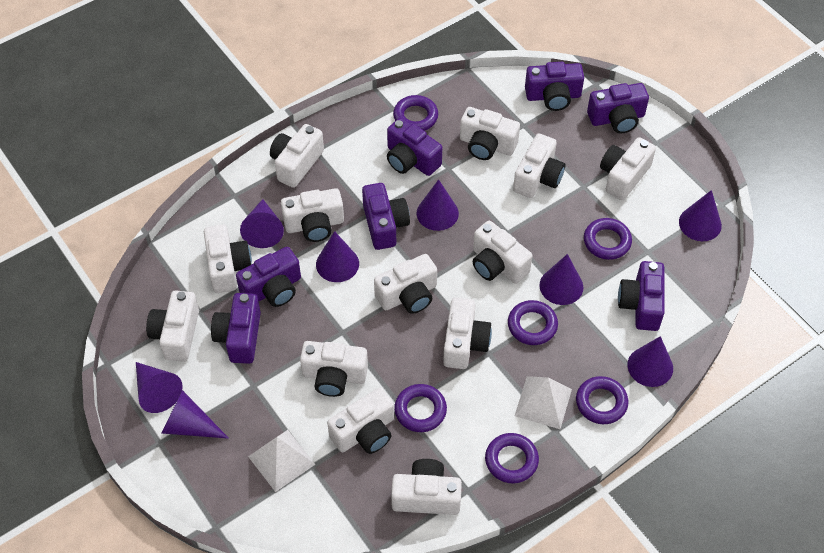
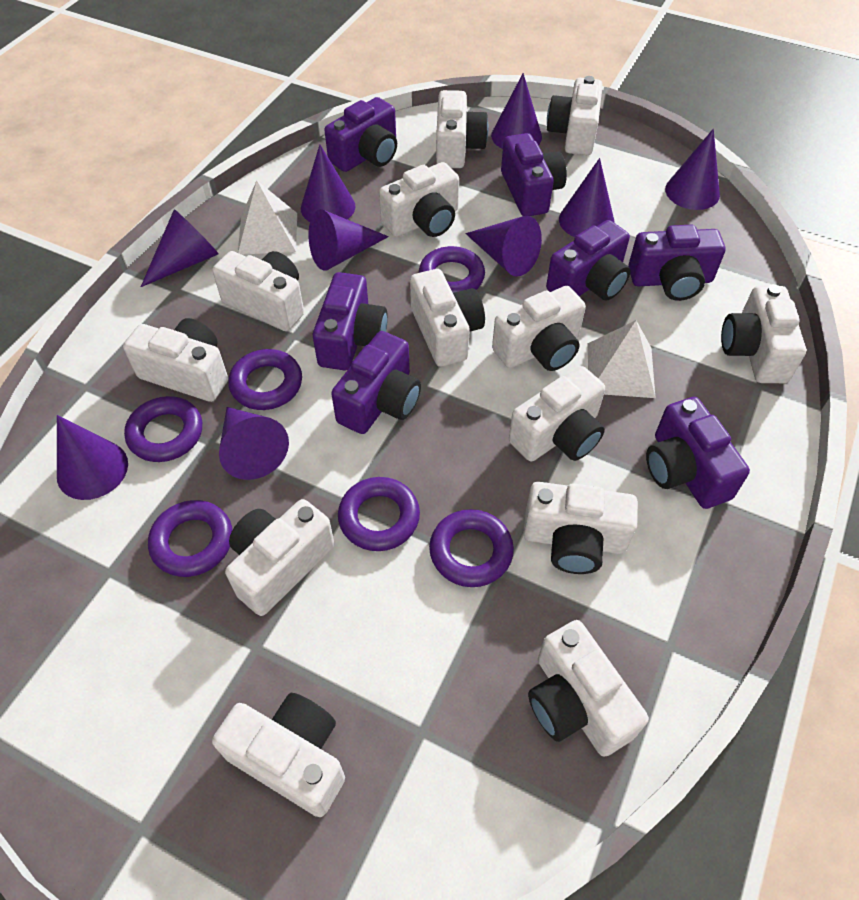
purple cone: 8 -> 9

